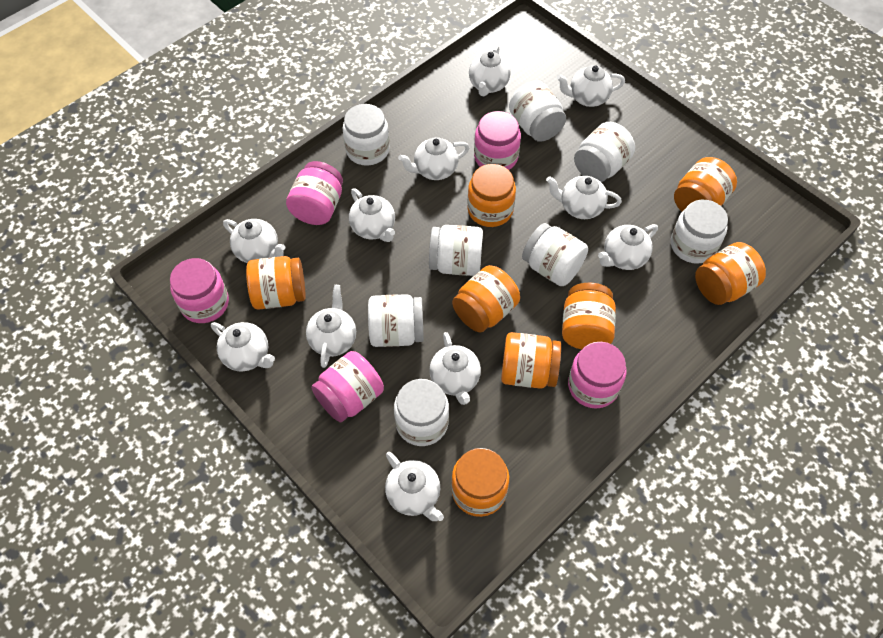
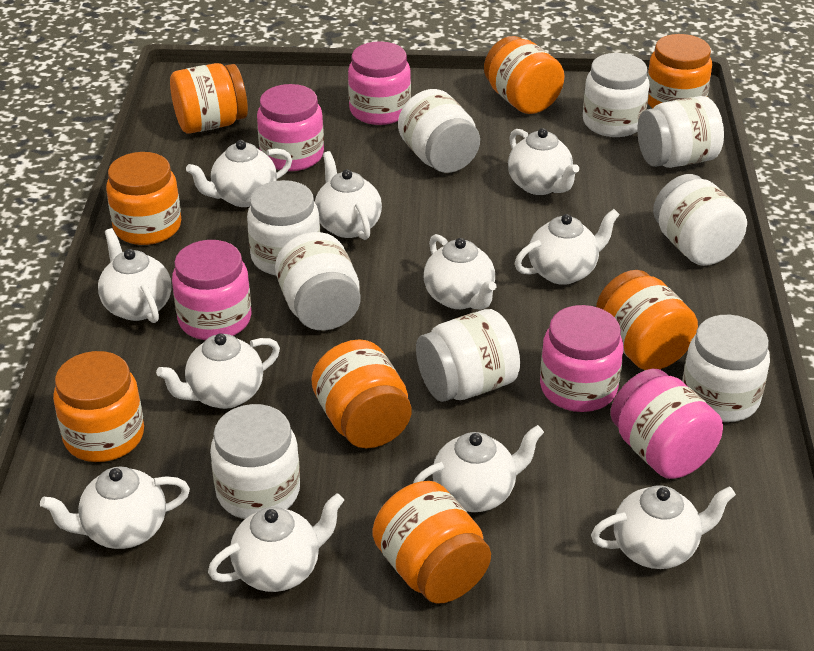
white jar: 8 -> 9

